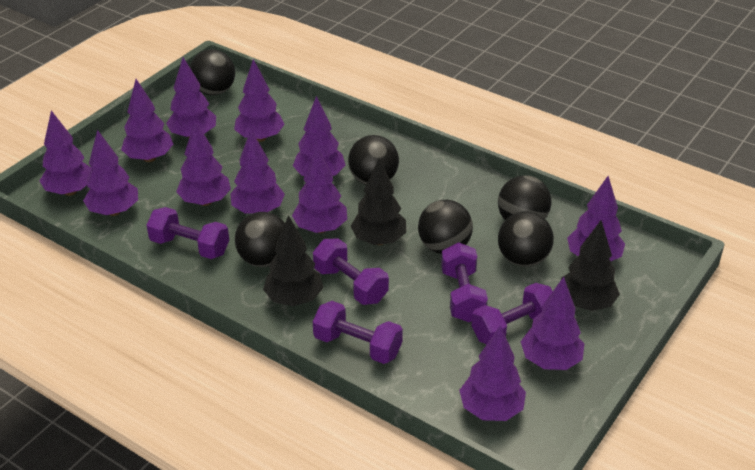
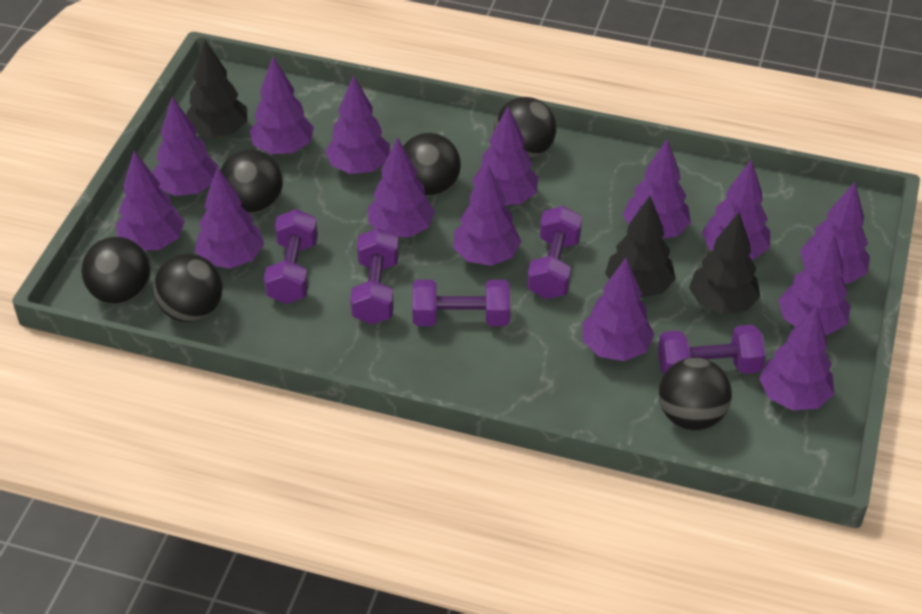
purple tree: 12 -> 14

